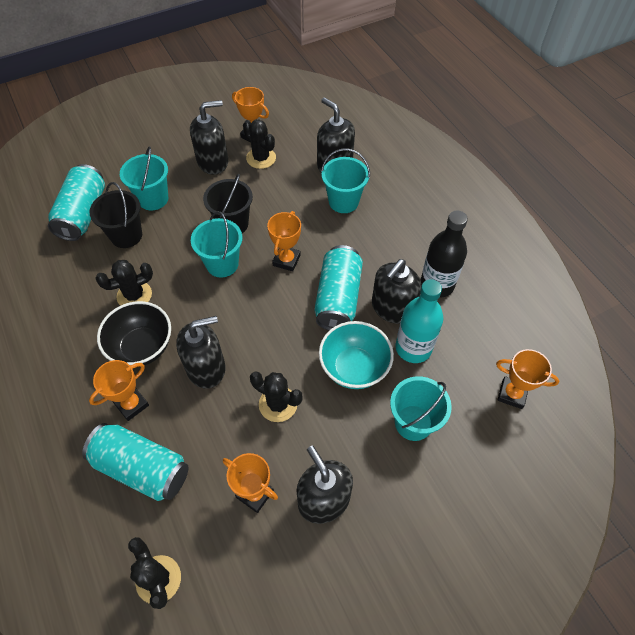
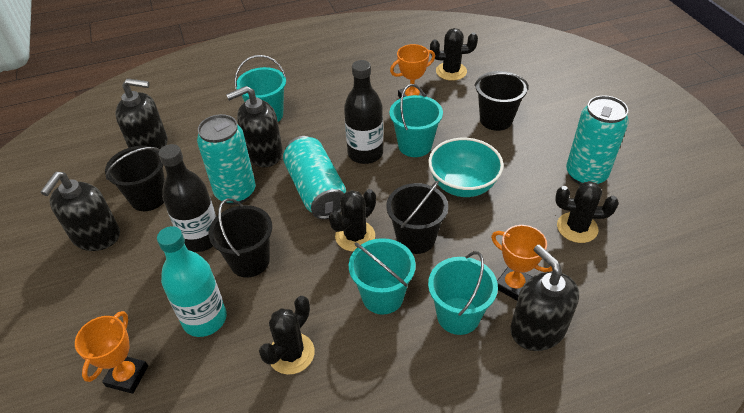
black bottle: 1 -> 2
black bowl: 1 -> 0
black bucket: 2 -> 4
black soap dispenser: 5 -> 4
orange trophy: 5 -> 3

